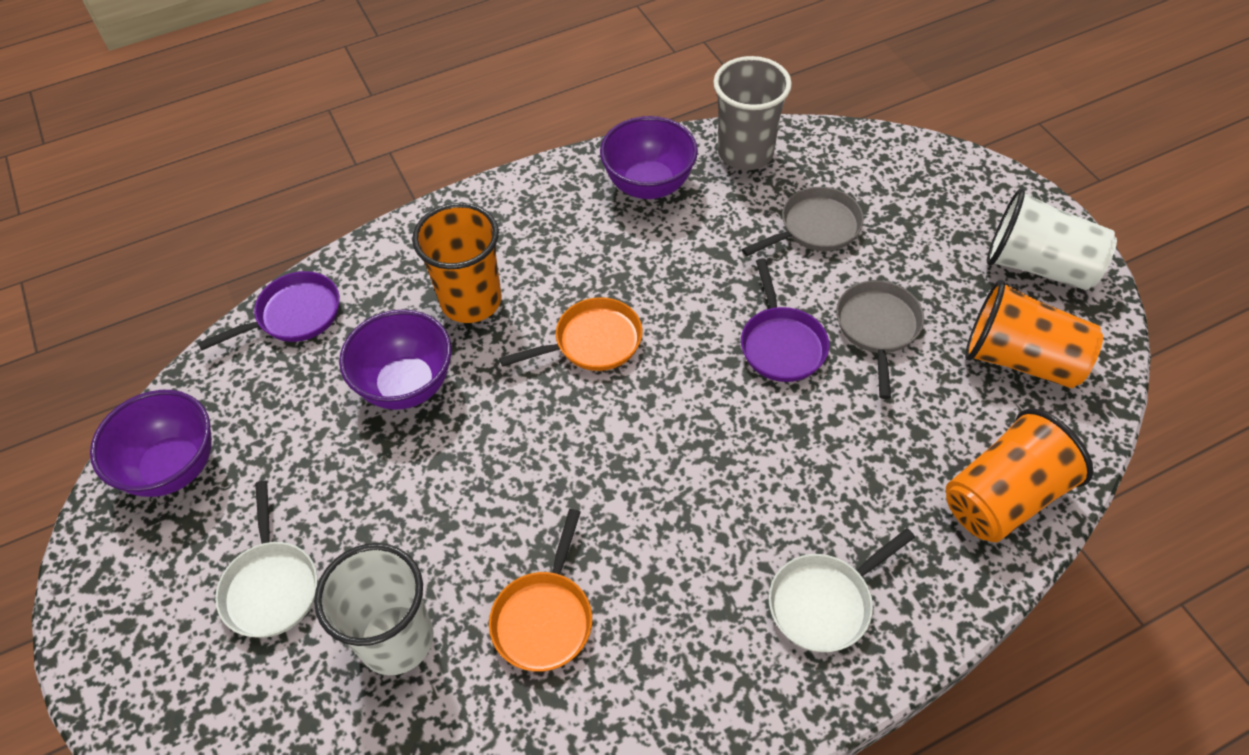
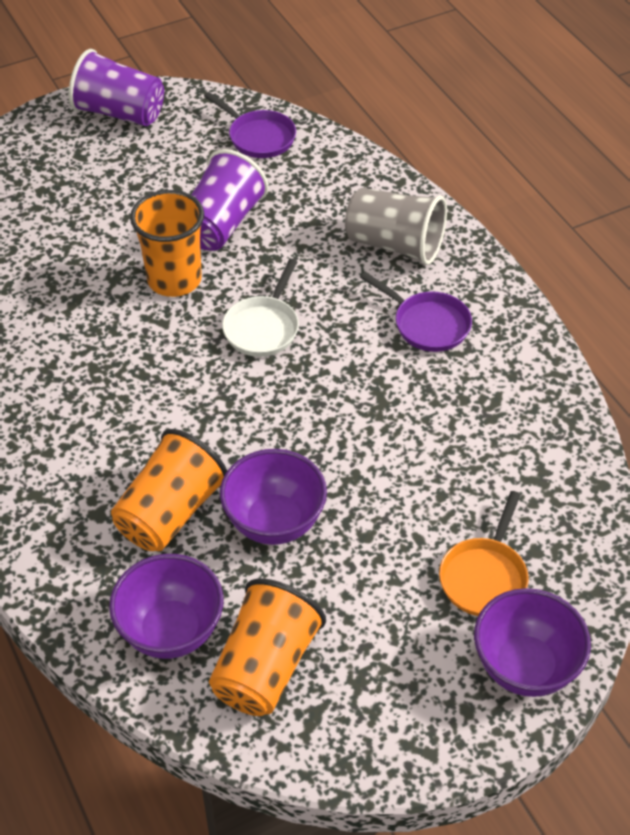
grey pan: 2 -> 0
orange pan: 2 -> 1
purple cup: 0 -> 2
white cup: 2 -> 0
white pan: 2 -> 1

